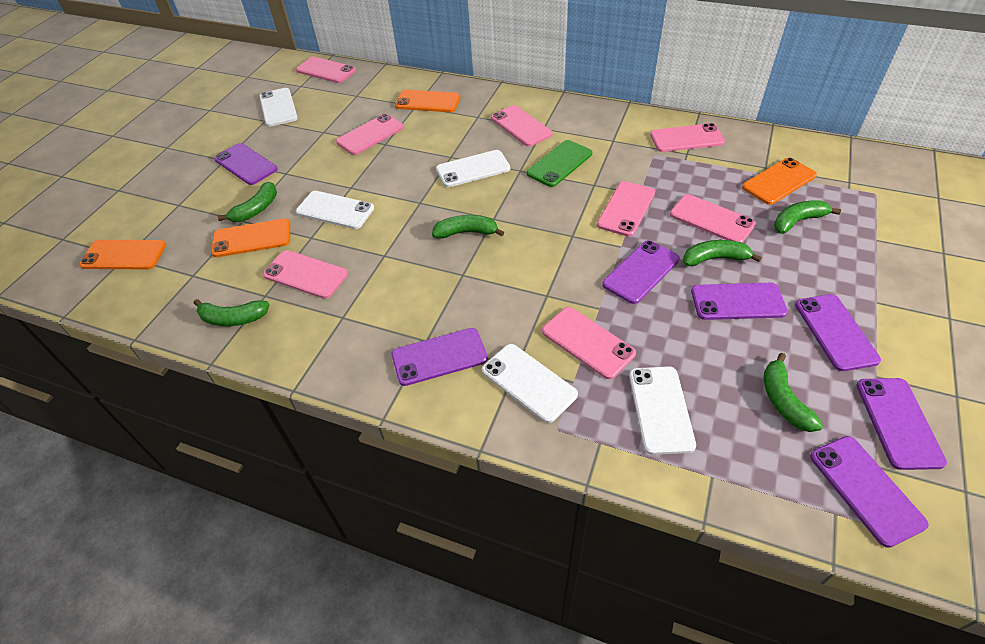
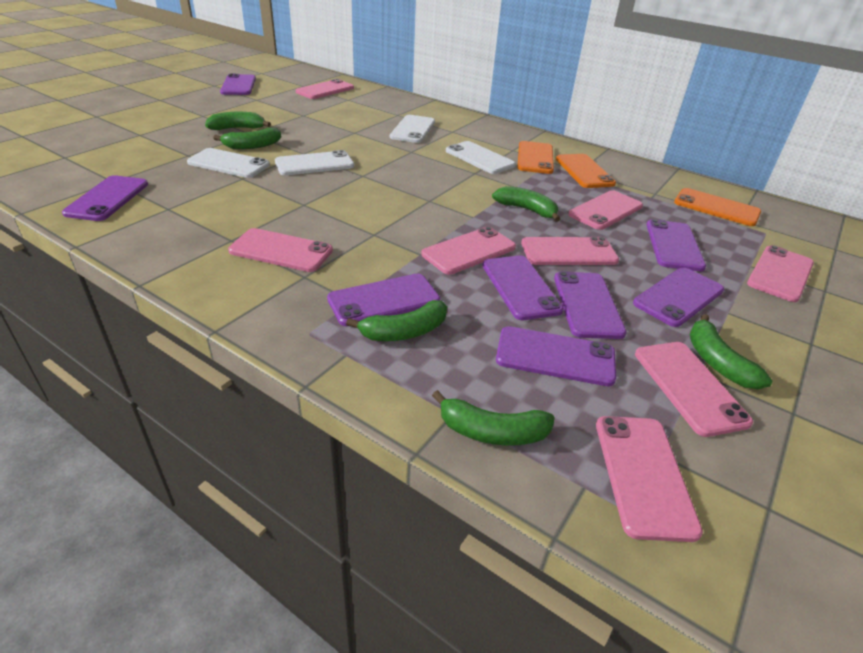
green phone: 1 -> 0
orange phone: 4 -> 3
purple phone: 7 -> 8
white phone: 5 -> 4

